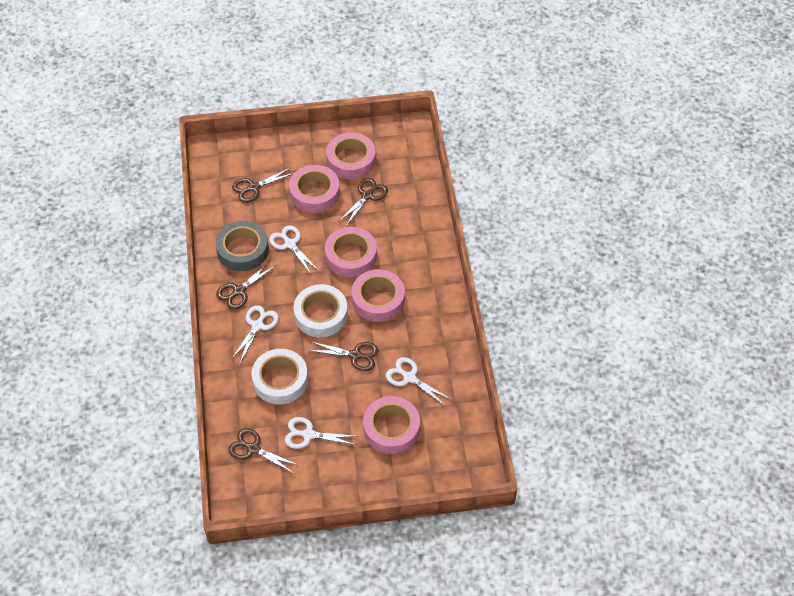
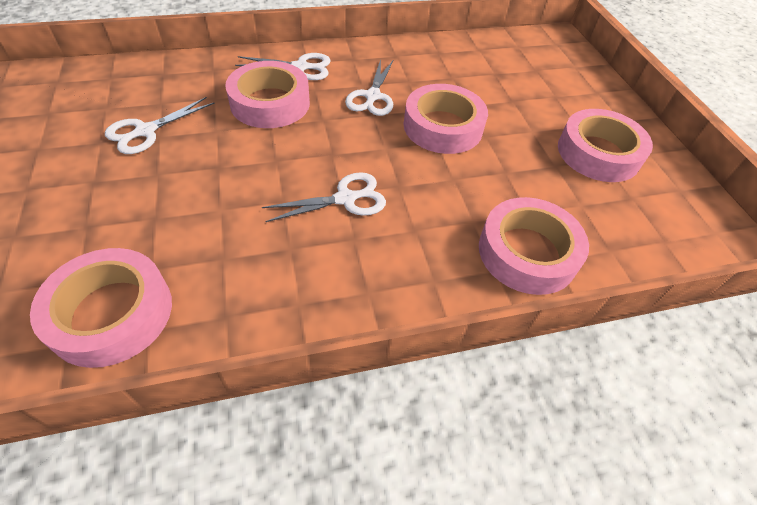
brown scissors: 5 -> 0
grey tape: 1 -> 0
white tape: 2 -> 0

